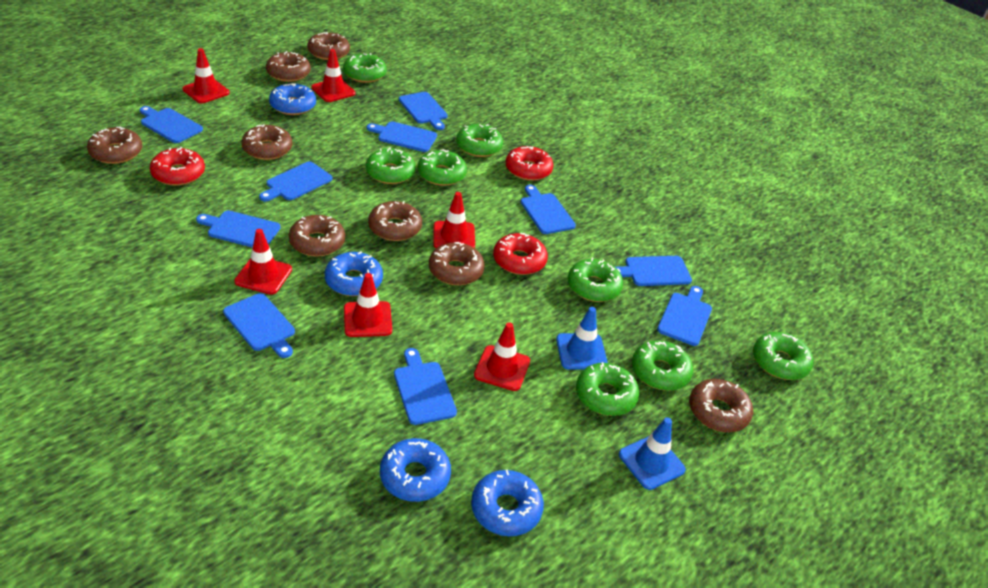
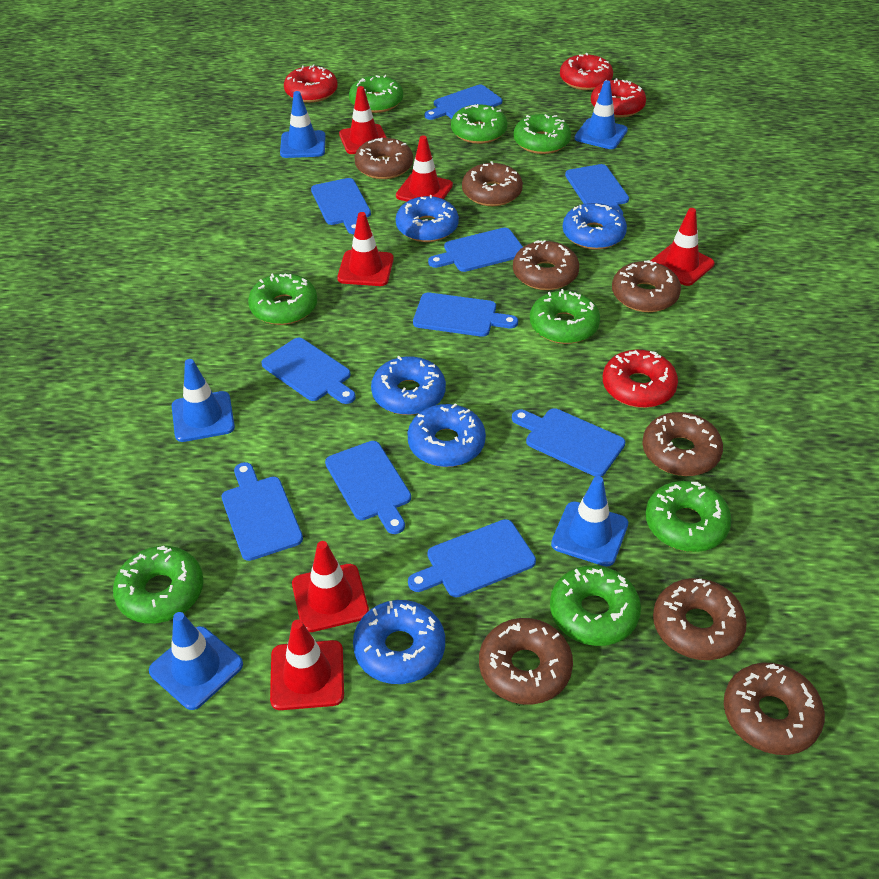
blue donut: 4 -> 5
blue traffic cone: 2 -> 5
red donut: 3 -> 4

